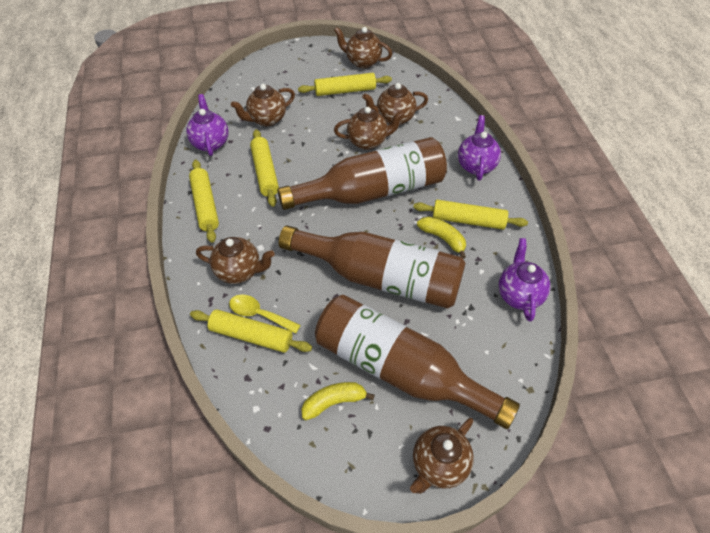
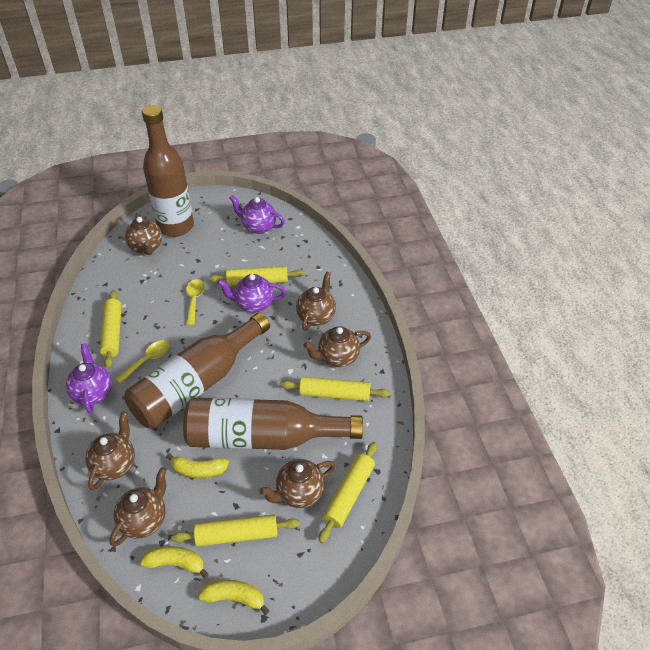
yellow banana: 2 -> 3
yellow spoon: 1 -> 2

